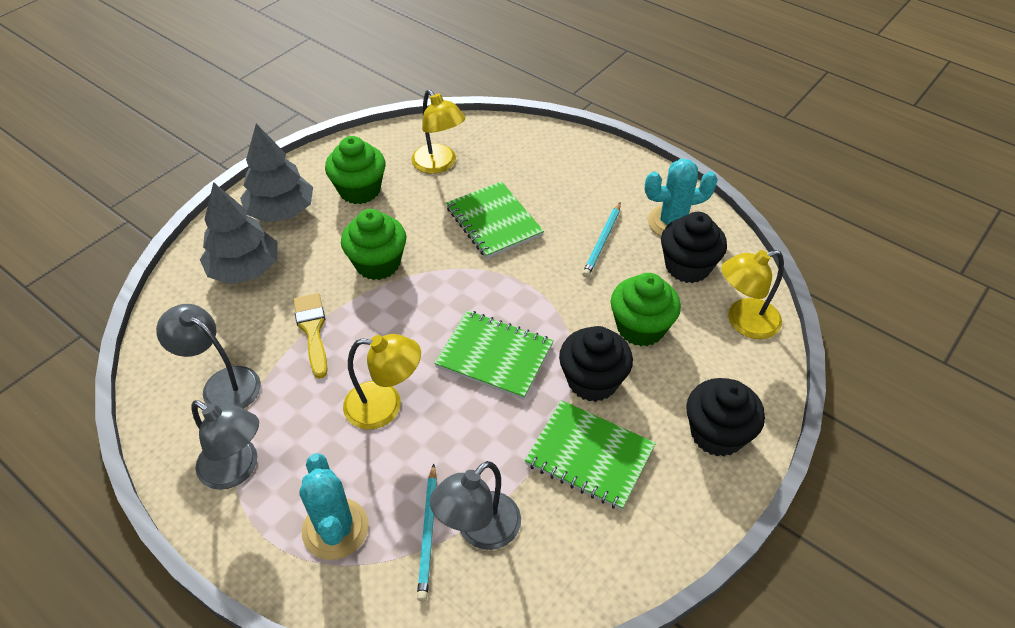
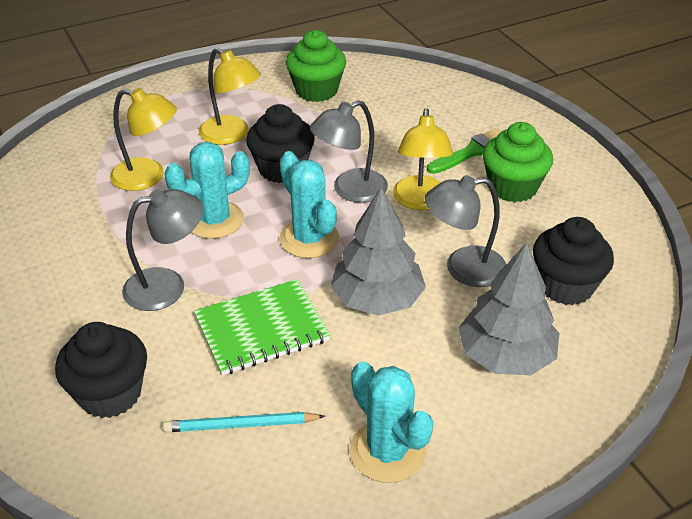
green brush: 0 -> 1
green cupcake: 3 -> 2
green notebook: 3 -> 1
turquoise cactus: 2 -> 3
turquoise pencil: 2 -> 1
yellow brush: 1 -> 0

